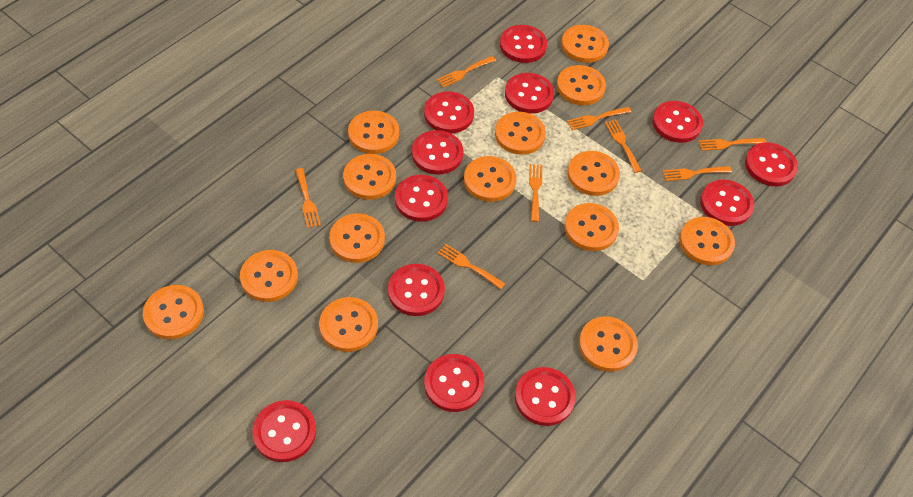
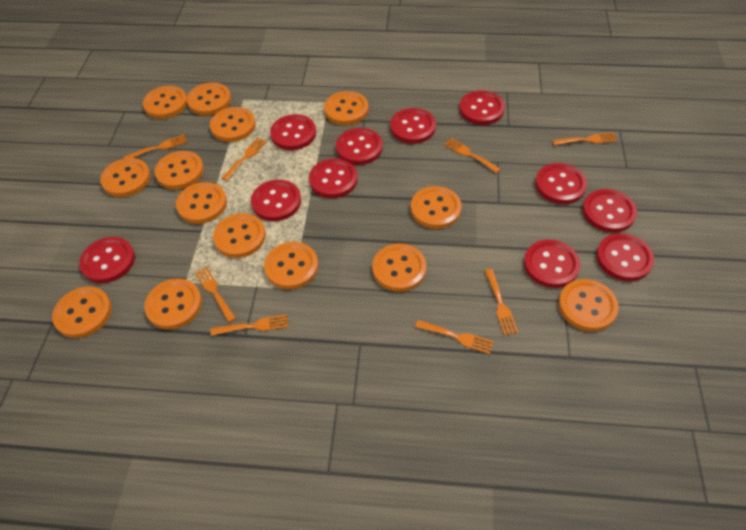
red button: 12 -> 11

